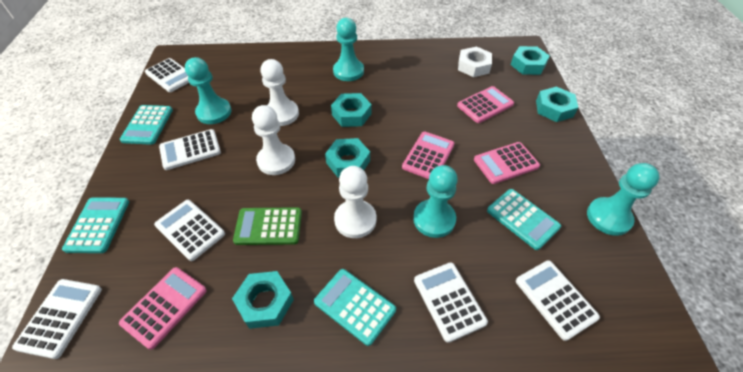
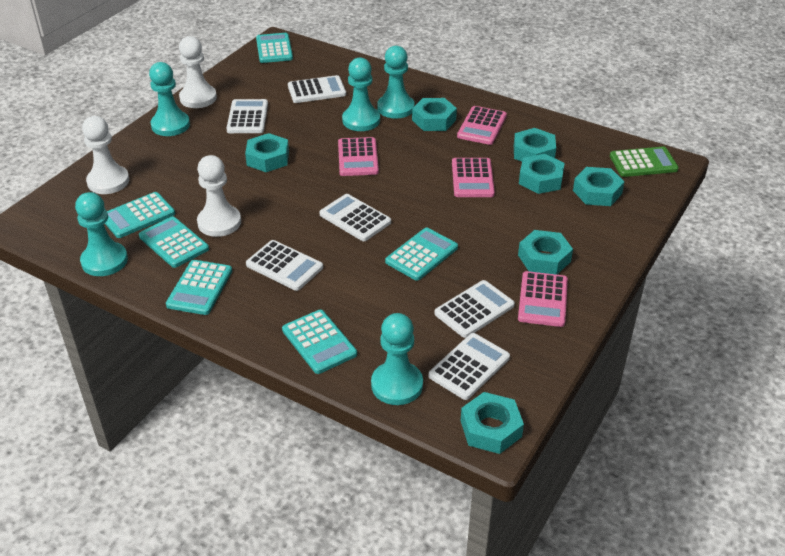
turquoise calculator: 4 -> 6
turquoise nut: 5 -> 7
turquoise pawn: 4 -> 5
white nut: 1 -> 0

